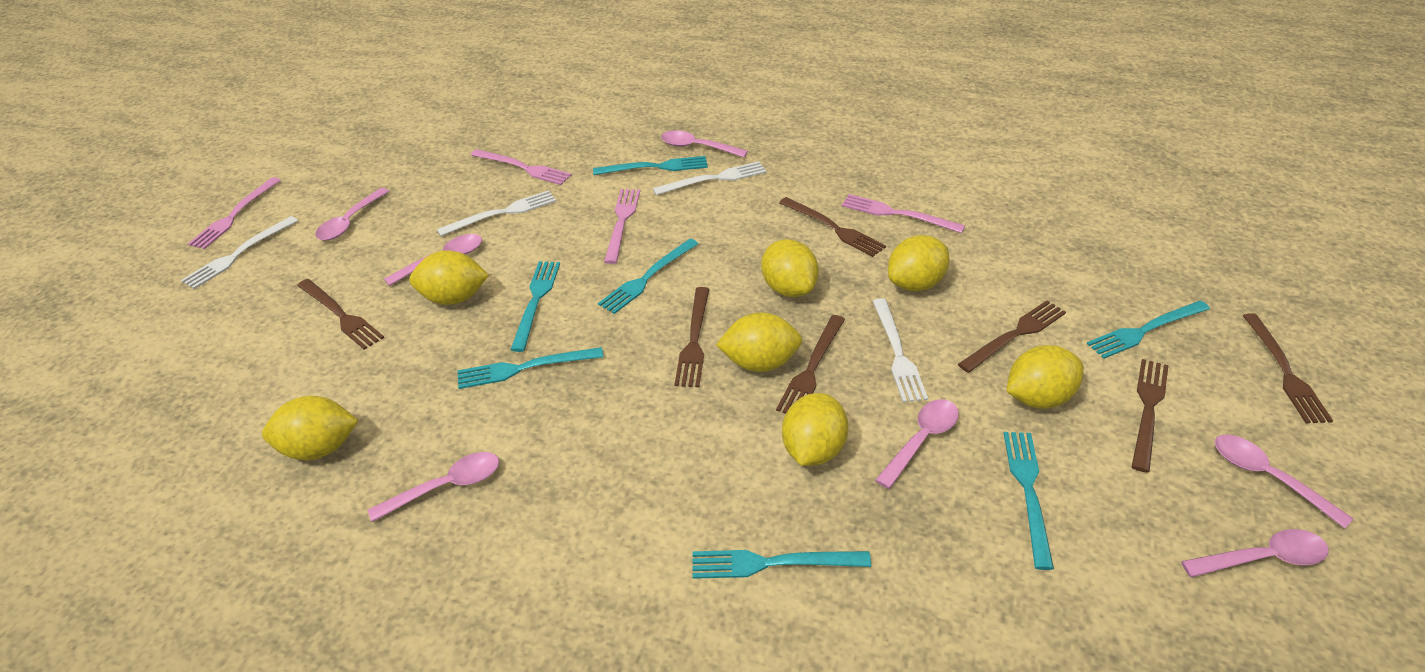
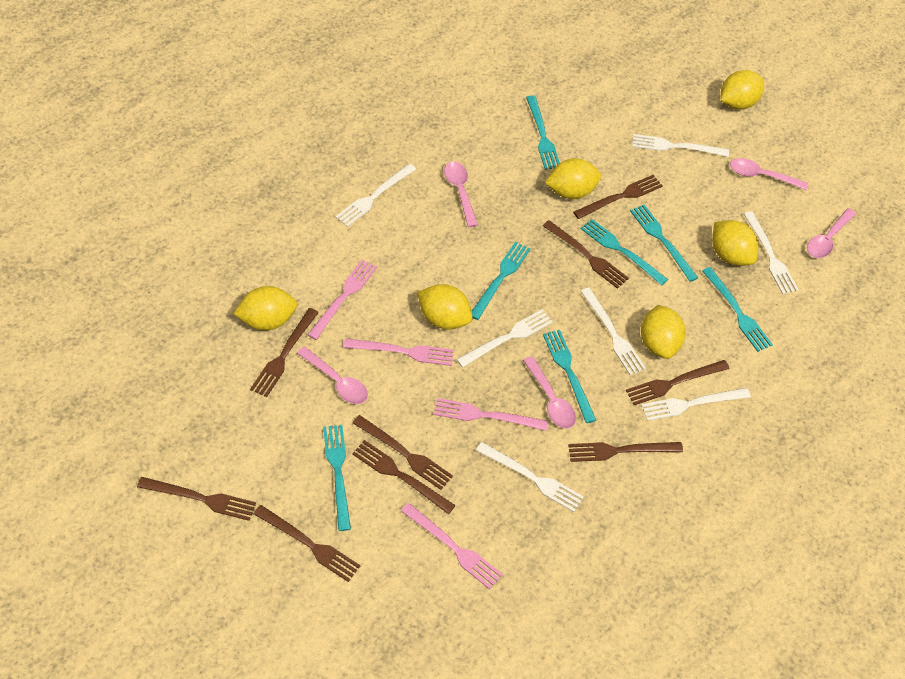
brown fork: 7 -> 9
pink spoon: 7 -> 5
white fork: 4 -> 7
yellow lemon: 7 -> 6

